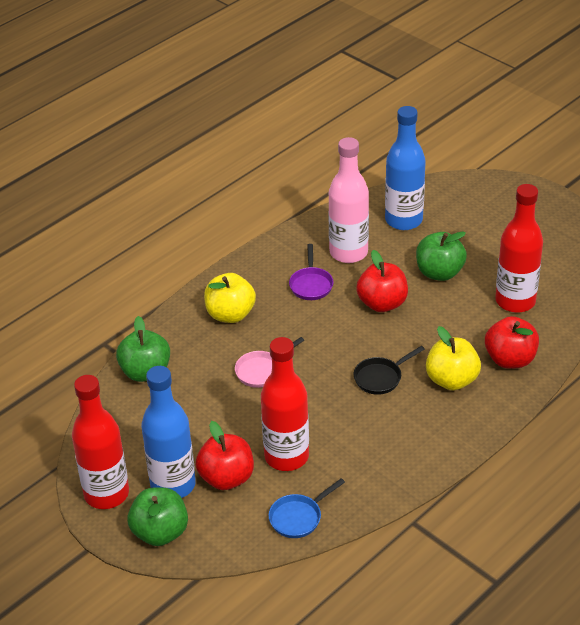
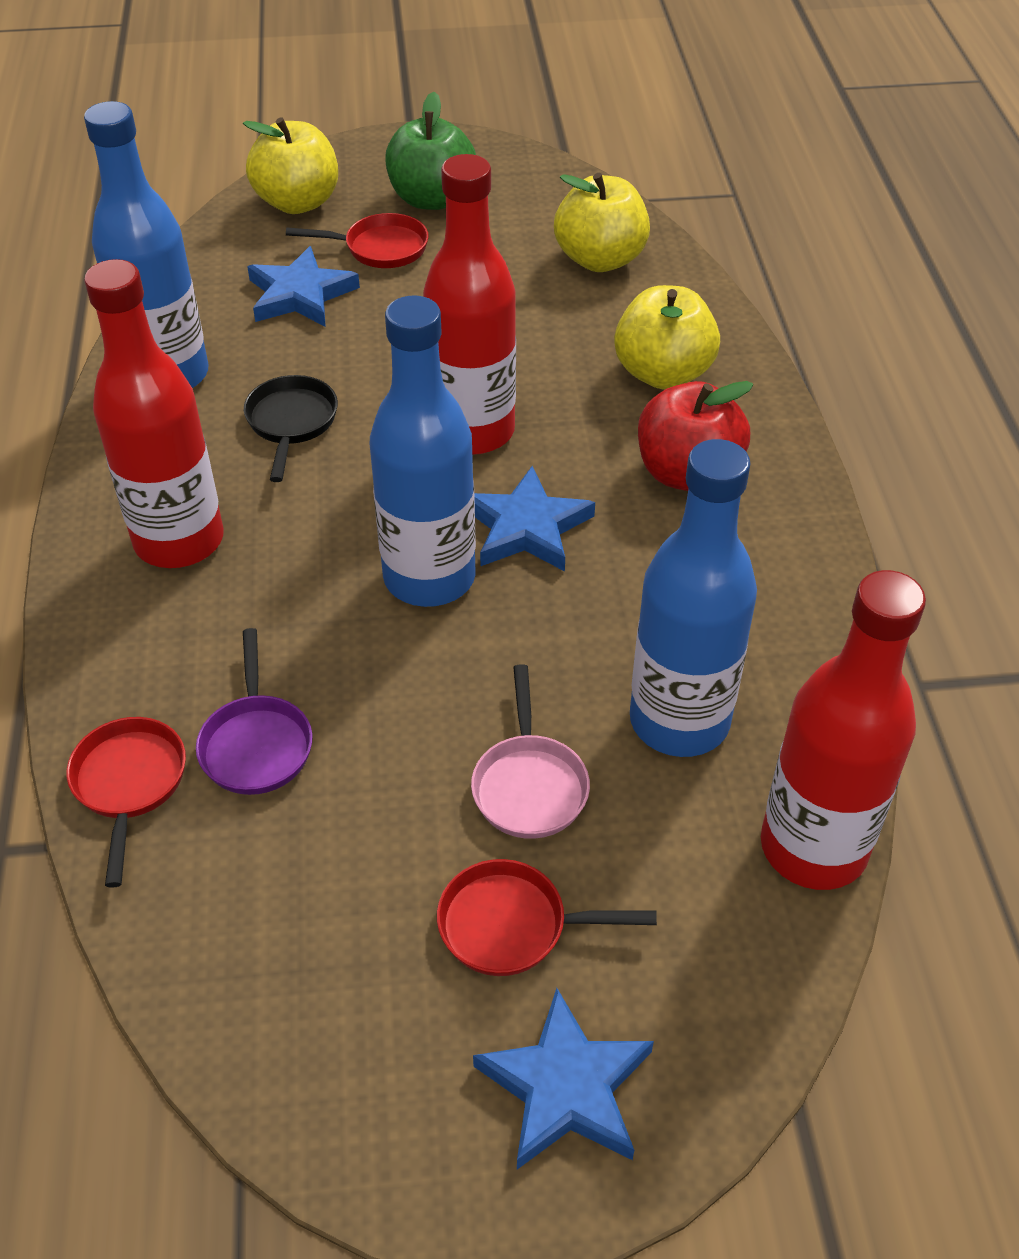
blue bottle: 2 -> 3
blue pan: 1 -> 0
blue star: 0 -> 3
green apple: 3 -> 1
pink bottle: 1 -> 0
red apple: 3 -> 1
red pan: 0 -> 3
yellow apple: 2 -> 3

